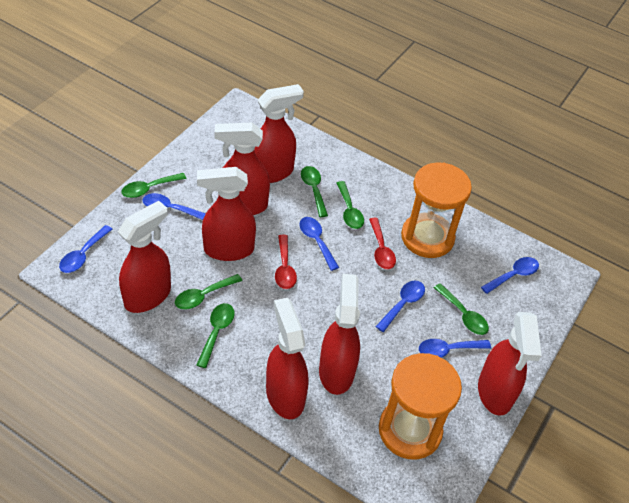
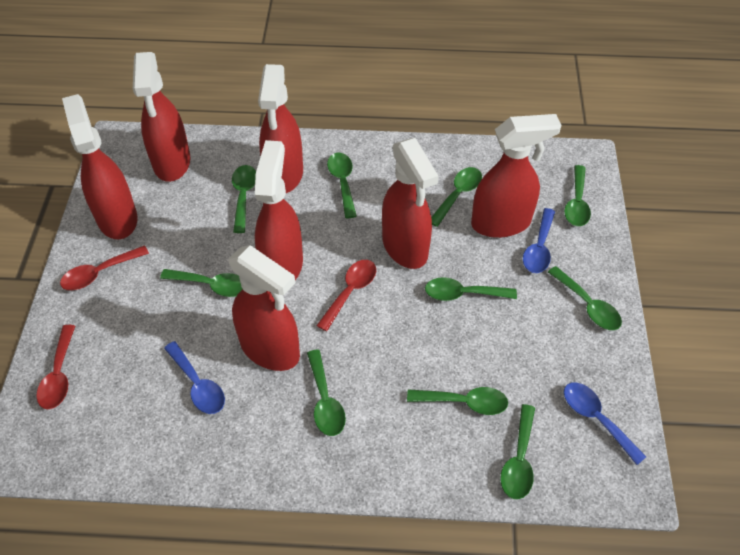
blue spoon: 6 -> 3
green spoon: 6 -> 10
orange hourglass: 2 -> 0
red spoon: 2 -> 3

